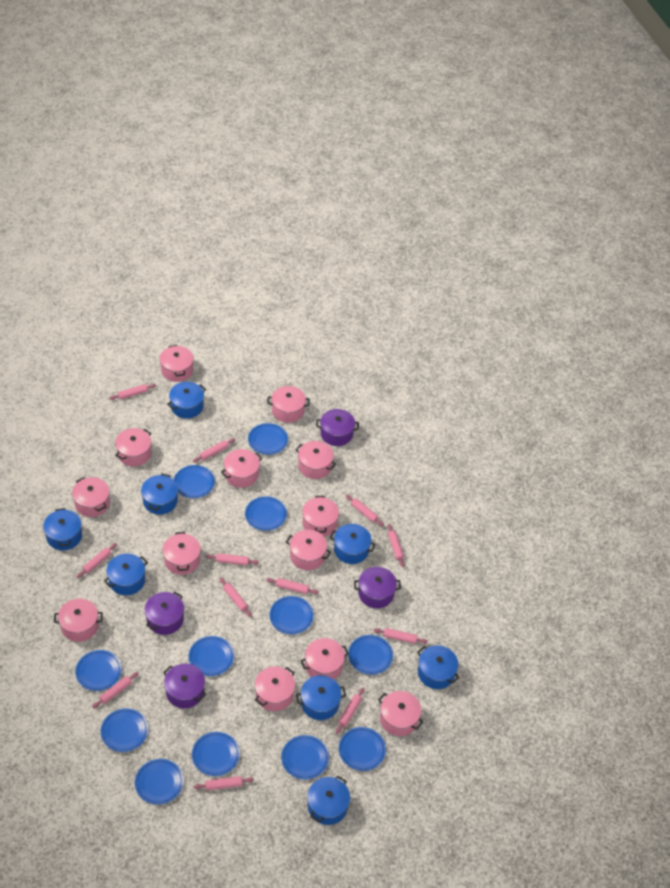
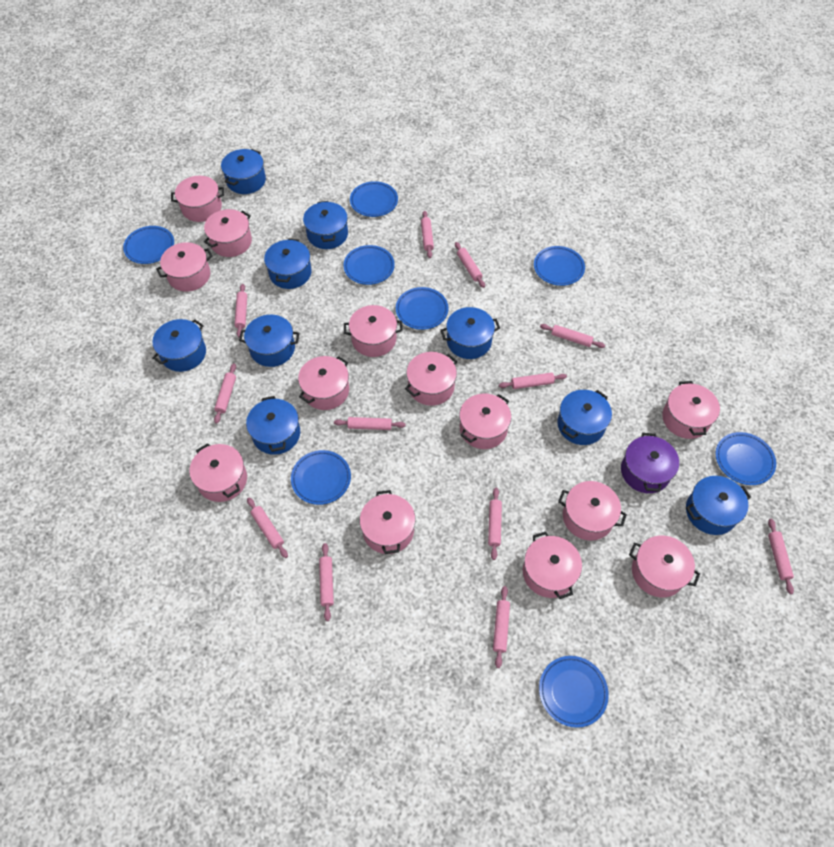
blue plate: 12 -> 8
blue pot: 8 -> 9
purple pot: 4 -> 1

